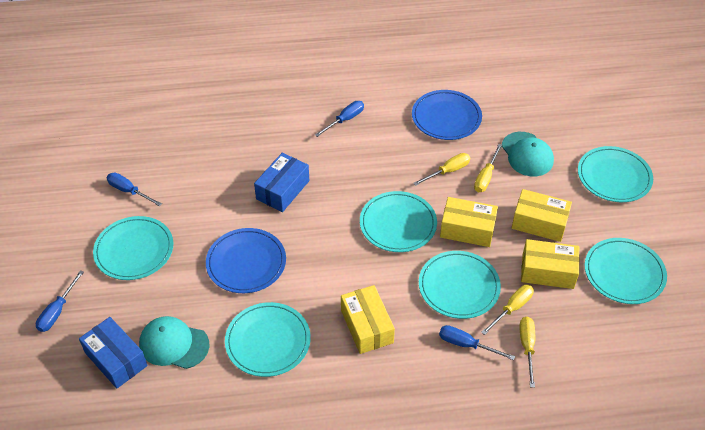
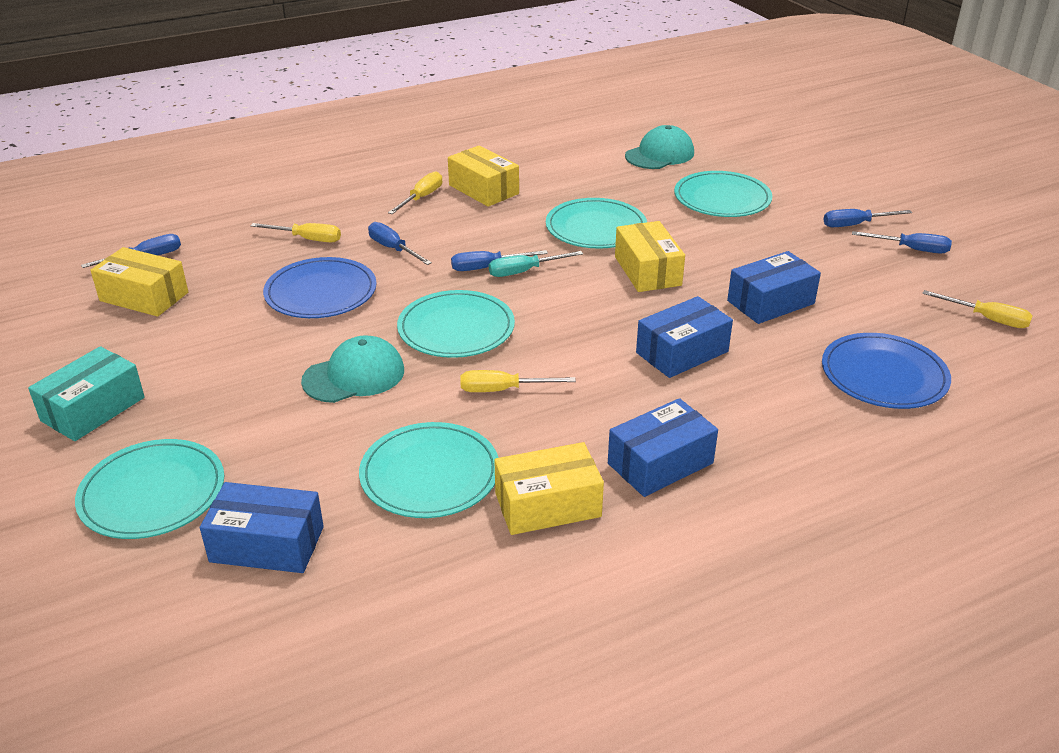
blue box: 2 -> 4
blue screwdriver: 4 -> 5
turquoise box: 0 -> 1
turquoise plate: 6 -> 5
turquoise screwdriver: 0 -> 1

